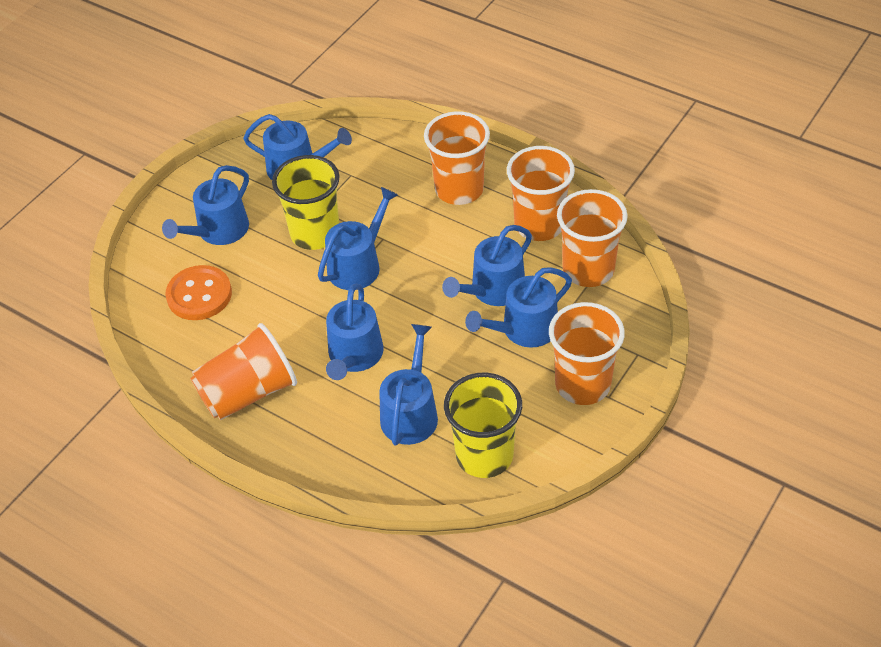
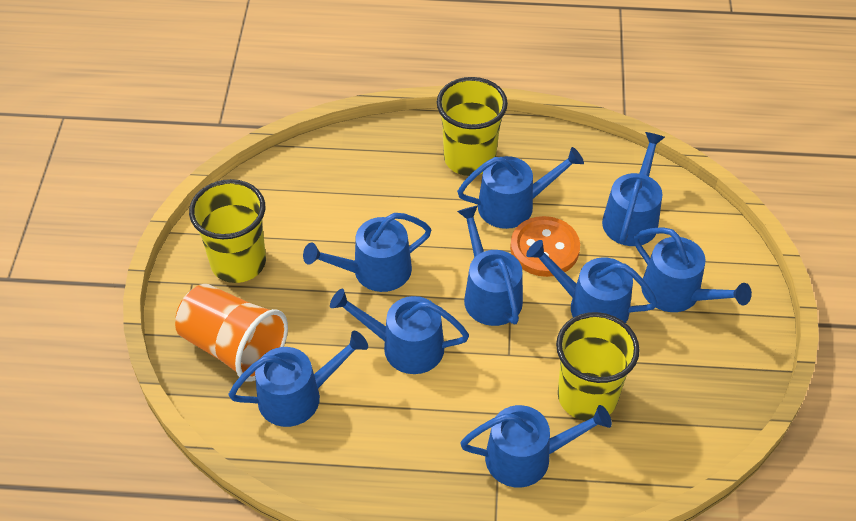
blue watering can: 7 -> 9
orange cup: 5 -> 1
yellow cup: 2 -> 3

